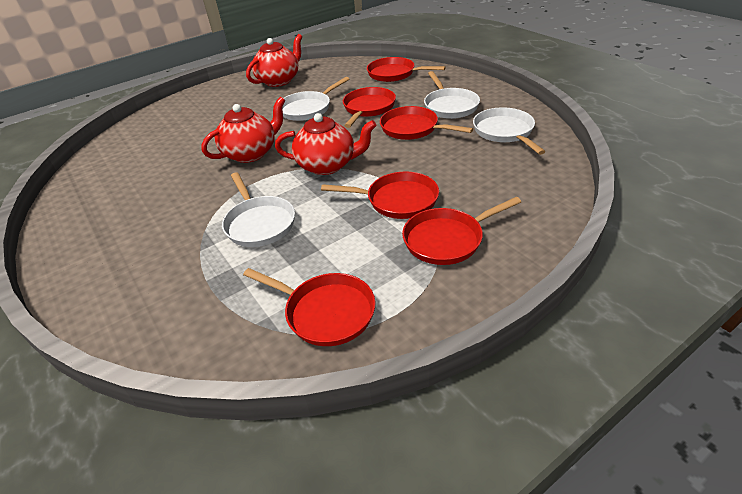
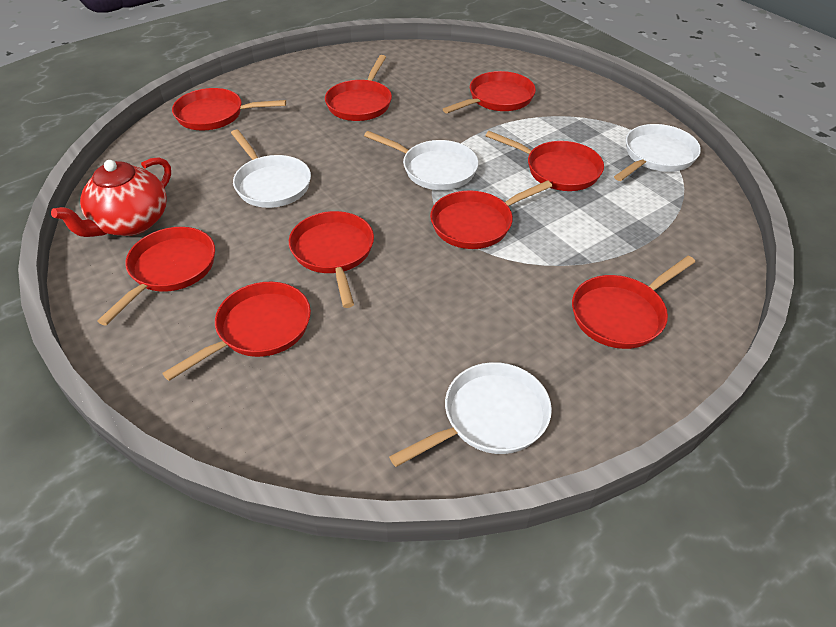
red pan: 6 -> 9
red teapot: 3 -> 1

